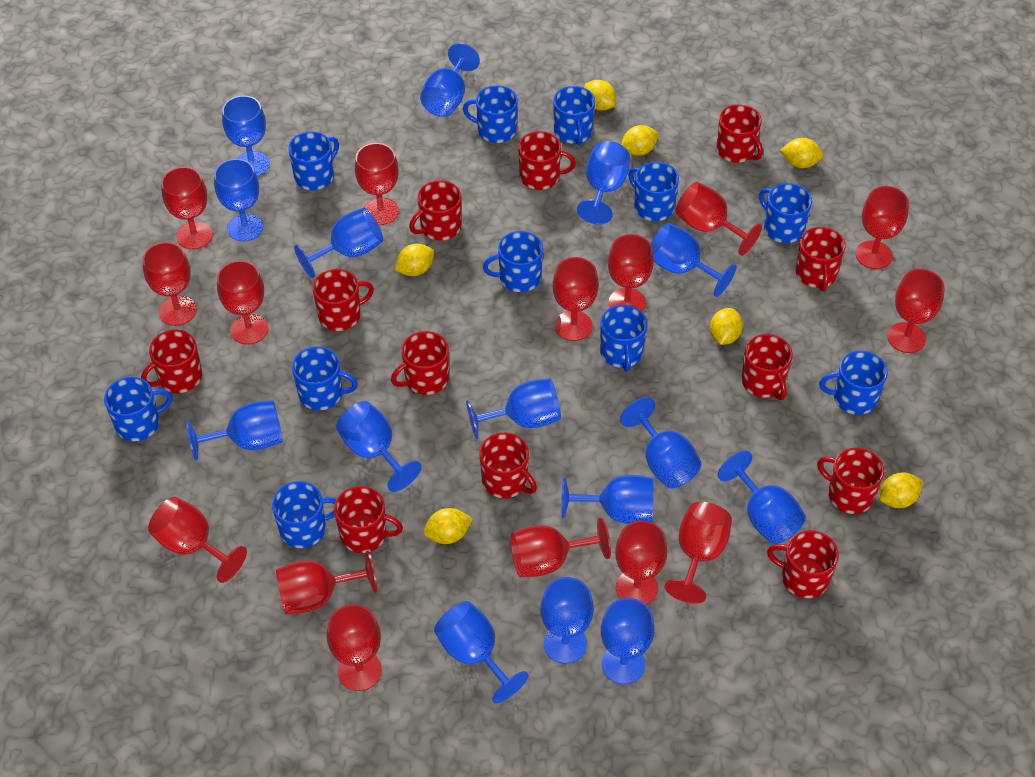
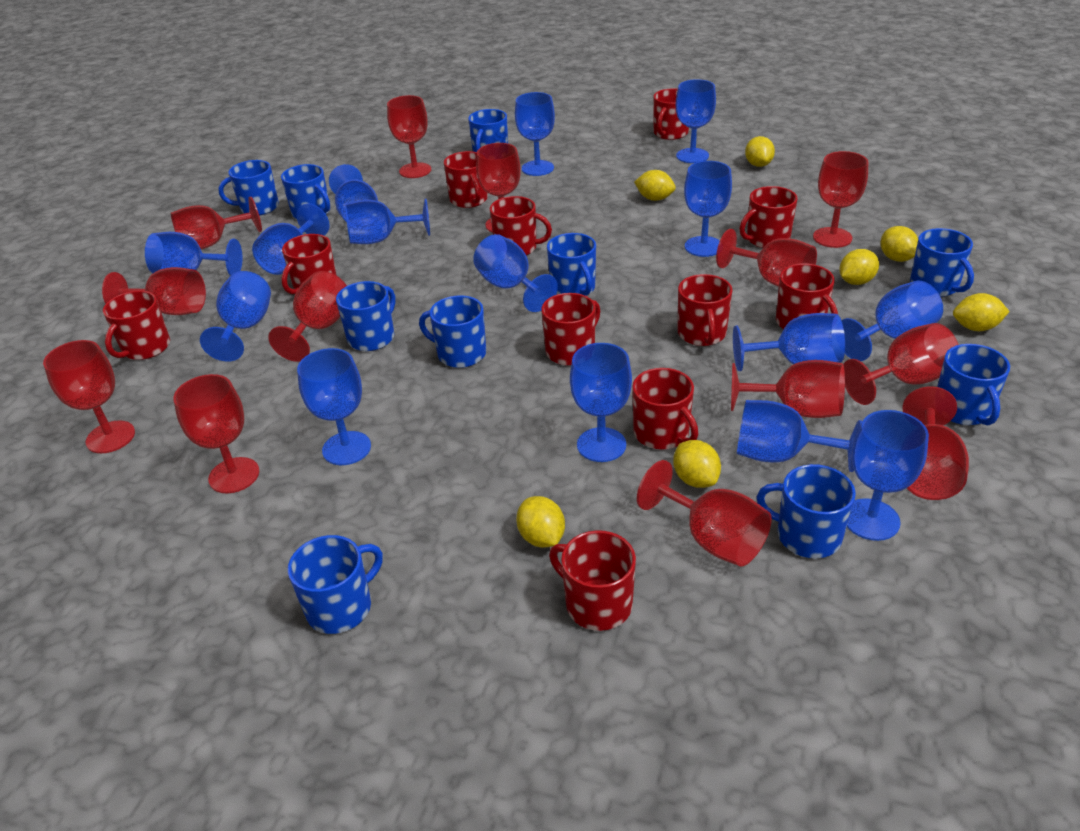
blue mug: 11 -> 10
red goblet: 15 -> 13
red mug: 12 -> 11

